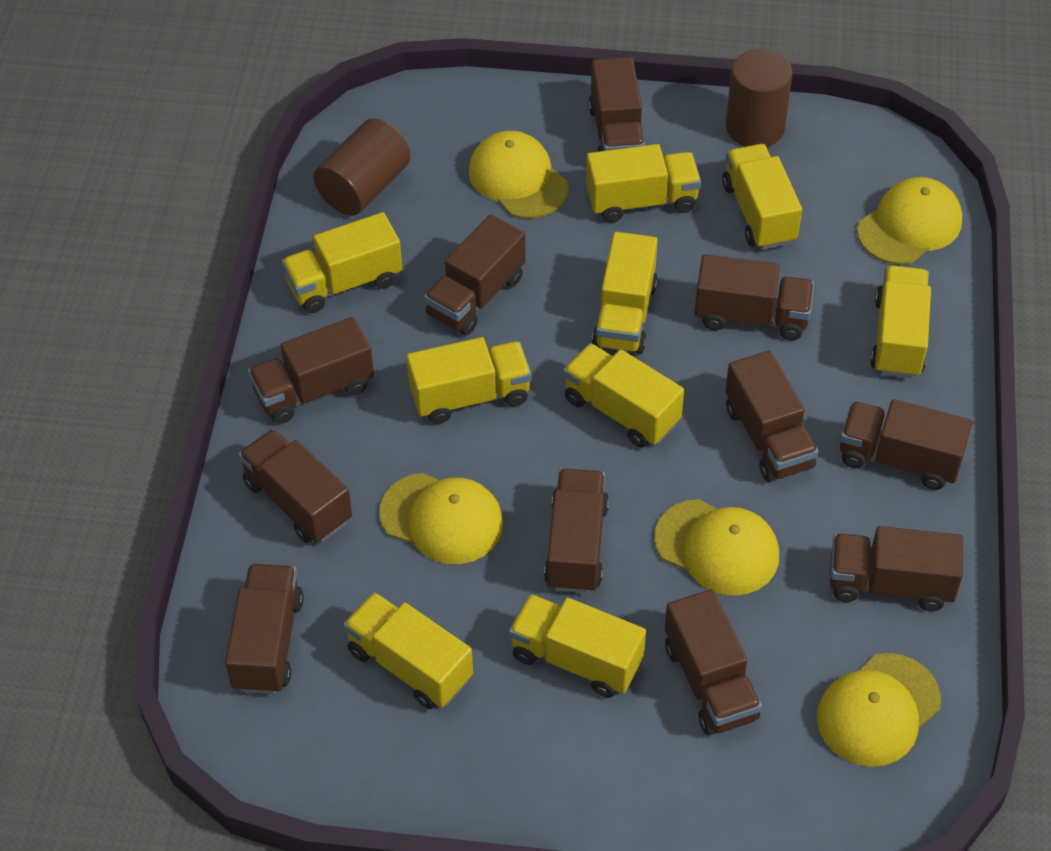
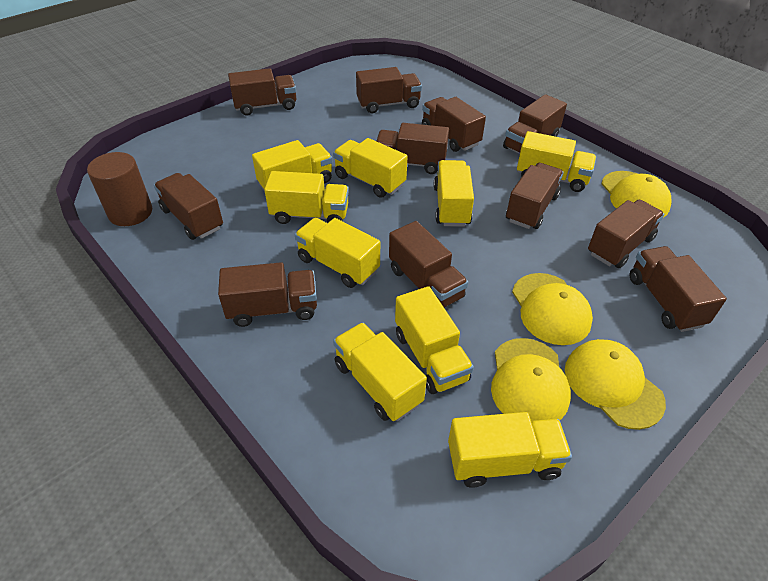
brown cylinder: 2 -> 1
yellow cap: 5 -> 4

